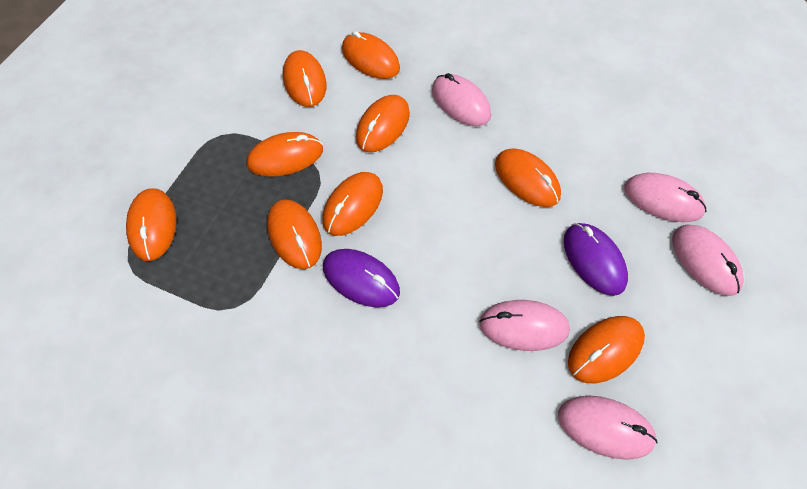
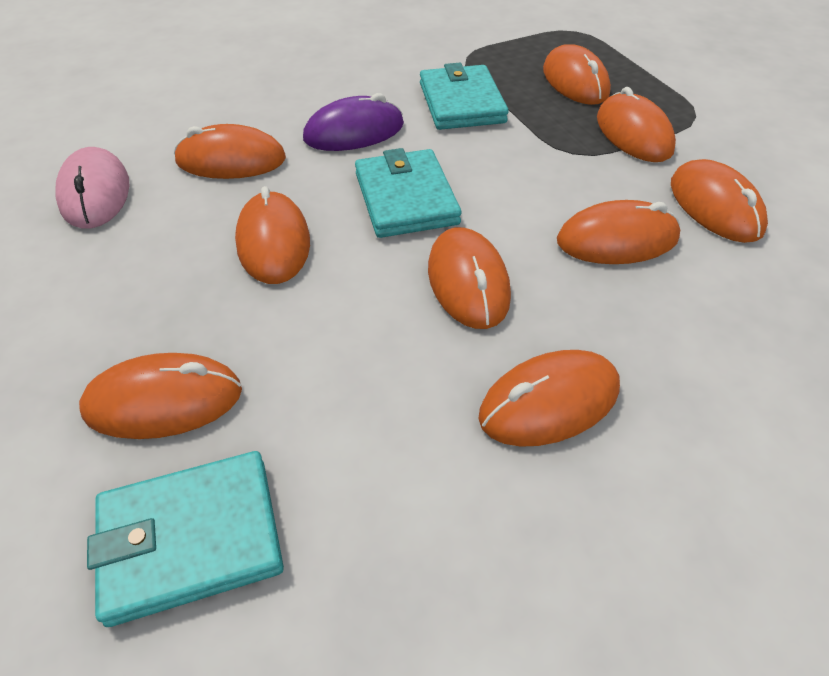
pink mouse: 5 -> 1
purple mouse: 2 -> 1
turquoise wallet: 0 -> 3

